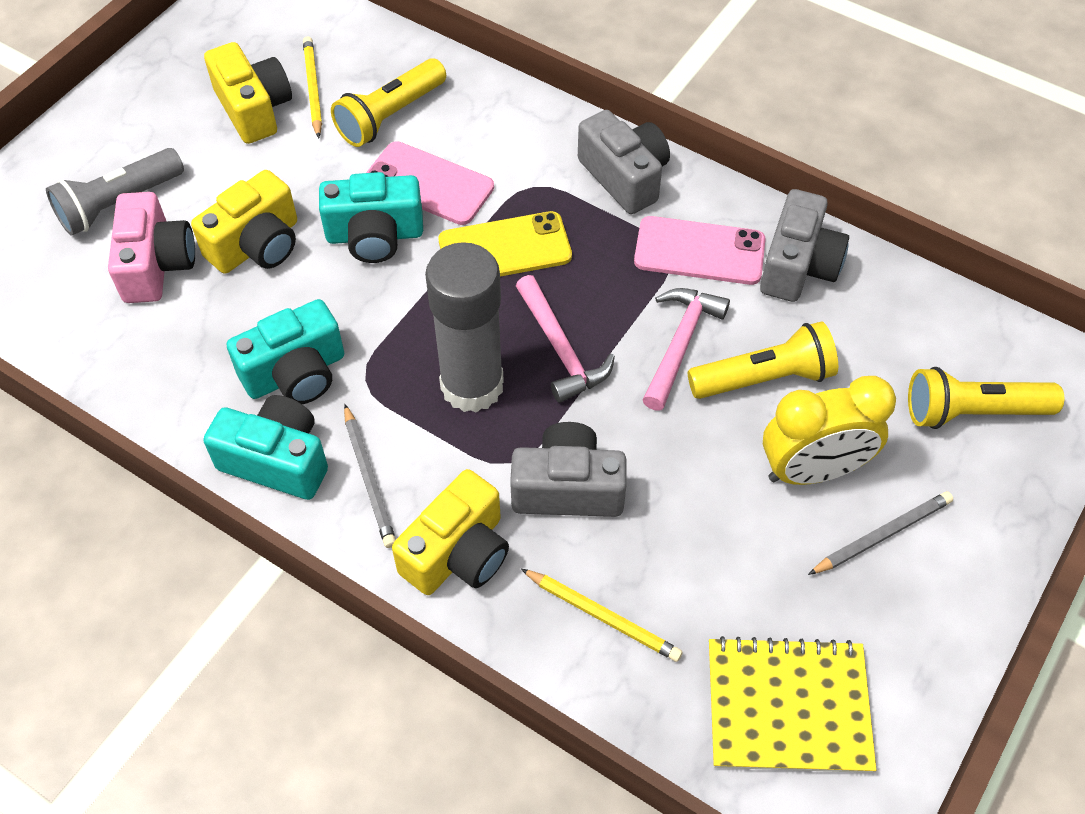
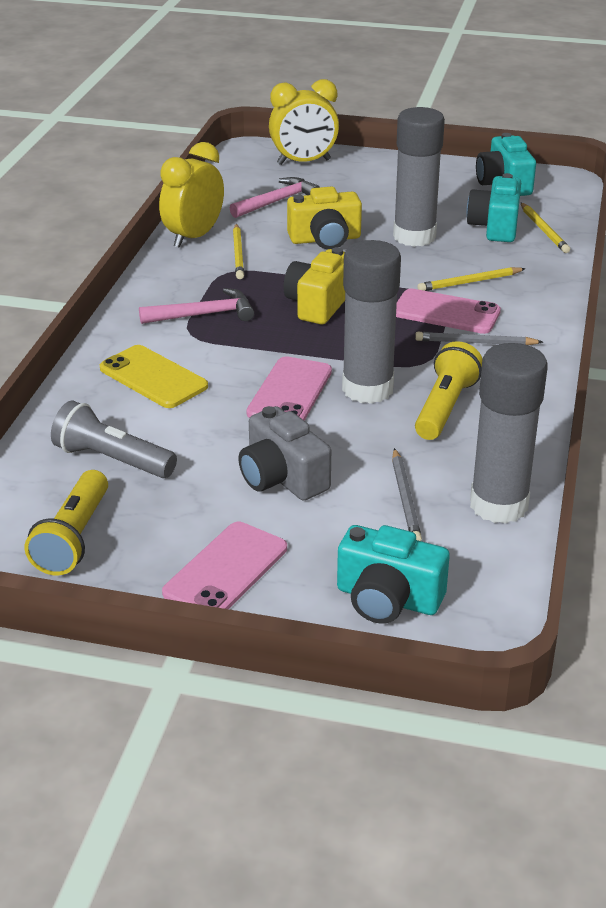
grey camera: 3 -> 1
grey glue stick: 1 -> 3
pink camera: 1 -> 0
pink phone: 2 -> 3
yellow camera: 3 -> 2
yellow clock: 1 -> 2
yellow flashlight: 3 -> 2
yellow notebook: 1 -> 0
yellow pencil: 2 -> 3

